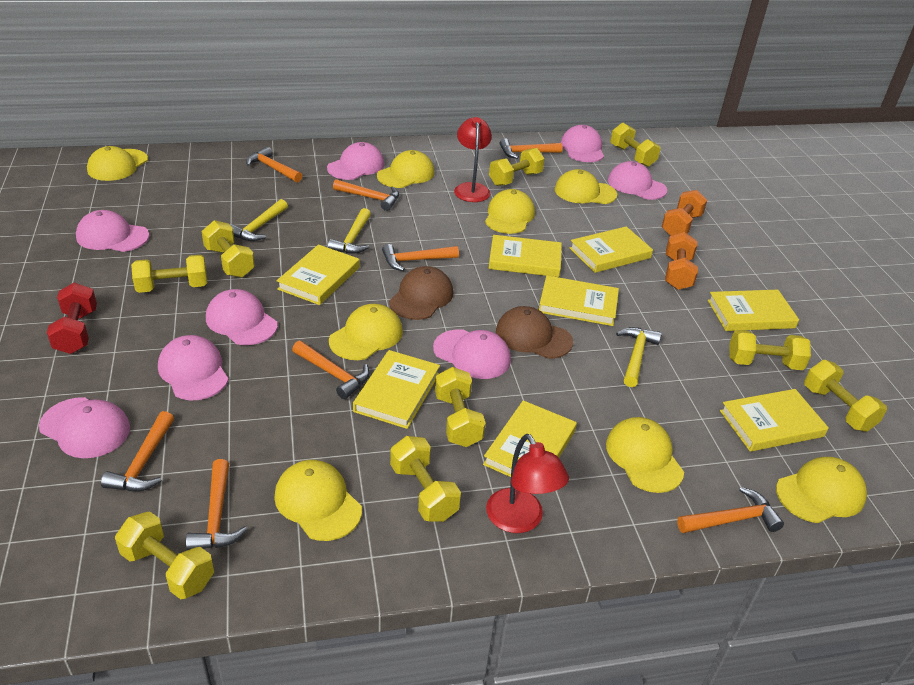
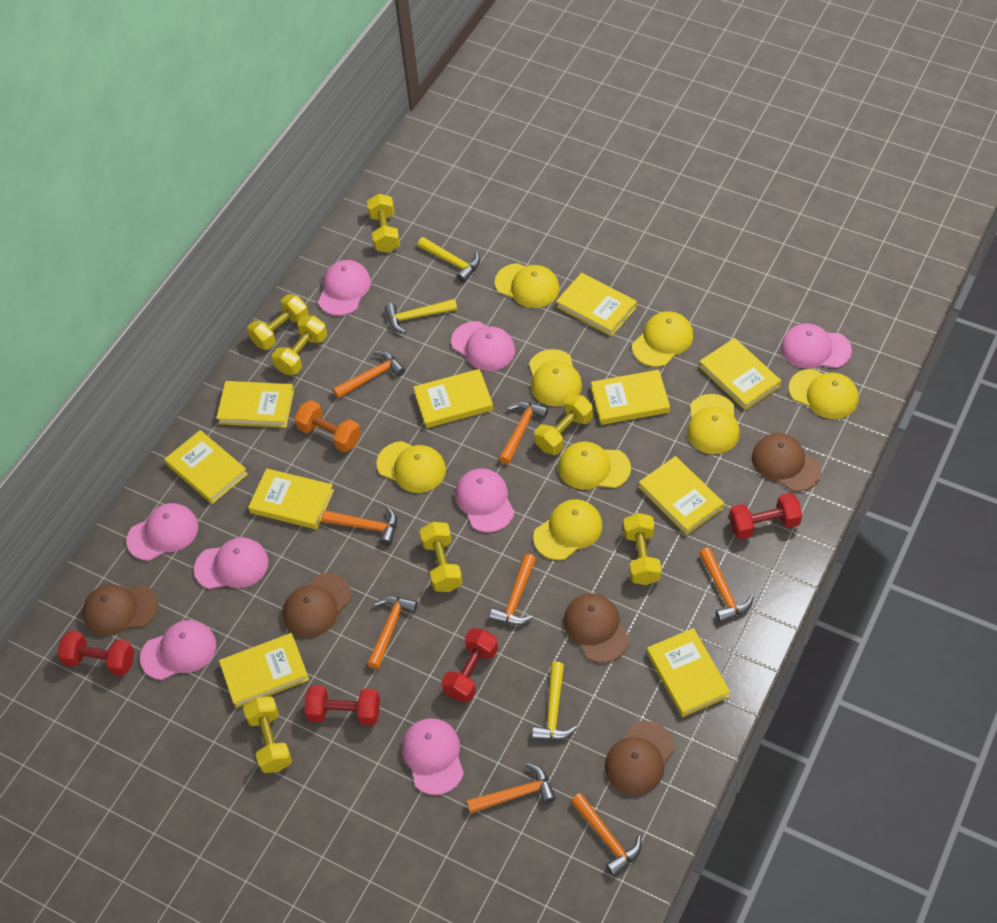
brown cap: 2 -> 5
orange dumbbell: 2 -> 1
red dumbbell: 1 -> 4
red lamp: 2 -> 0
yellow book: 8 -> 10
yellow dumbbell: 9 -> 7

